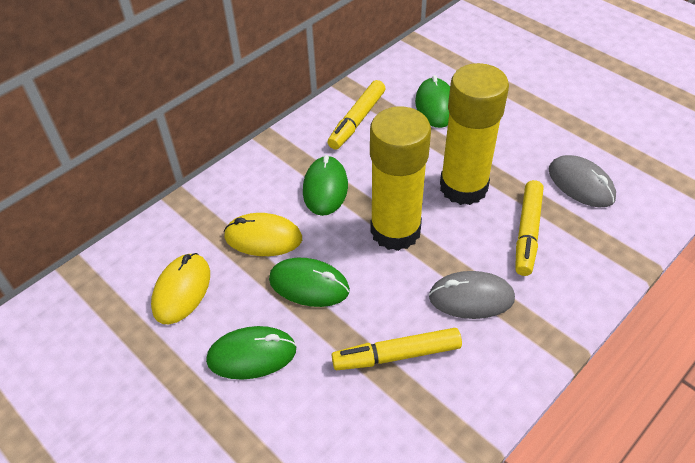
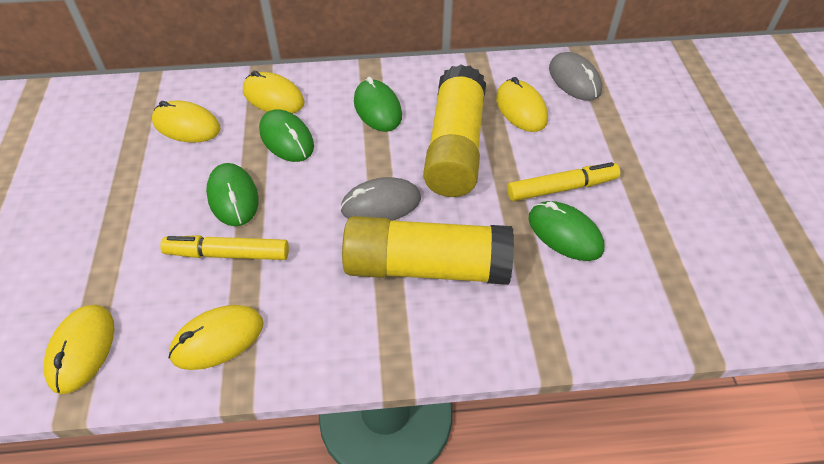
yellow marker: 3 -> 2
yellow mouse: 2 -> 5

